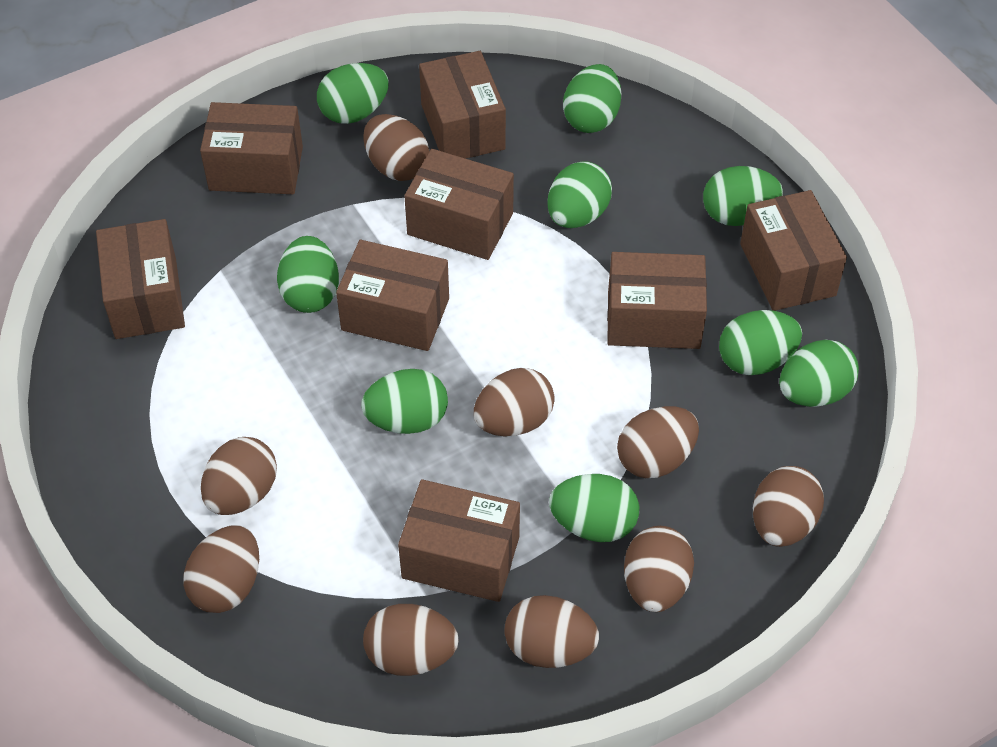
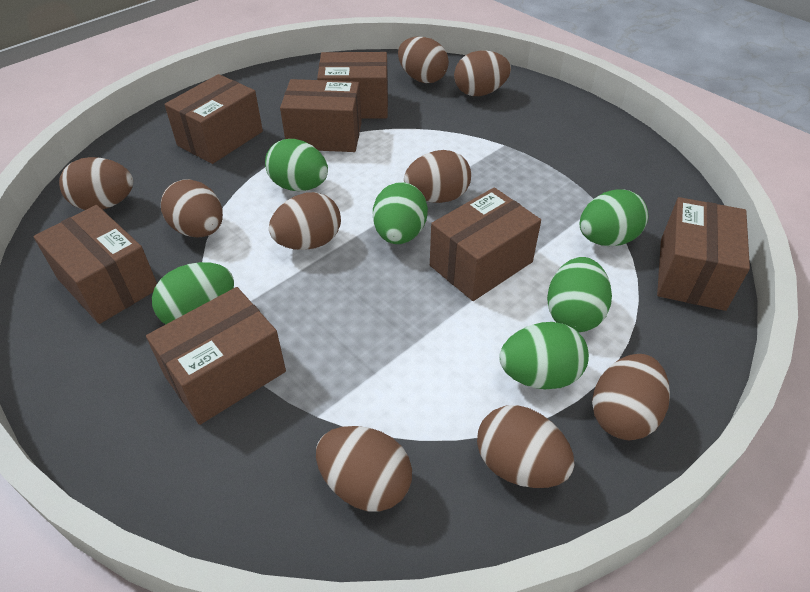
brown box: 8 -> 7
green egg: 9 -> 6

